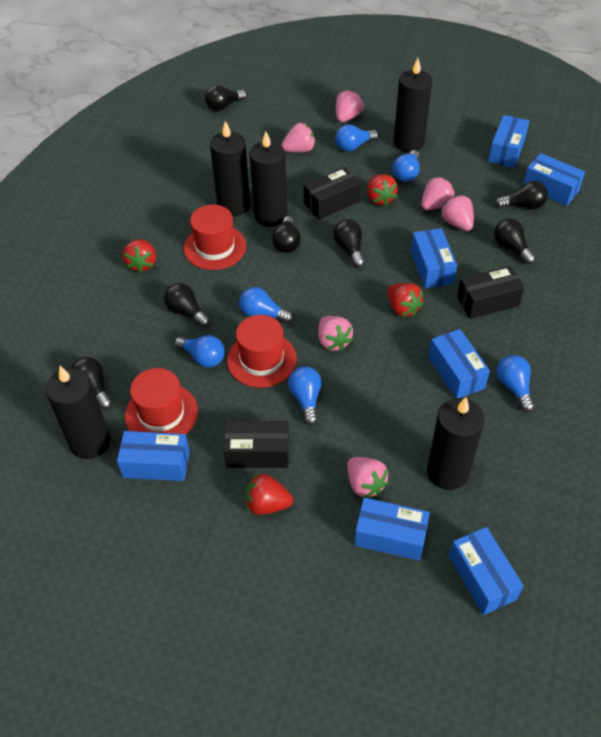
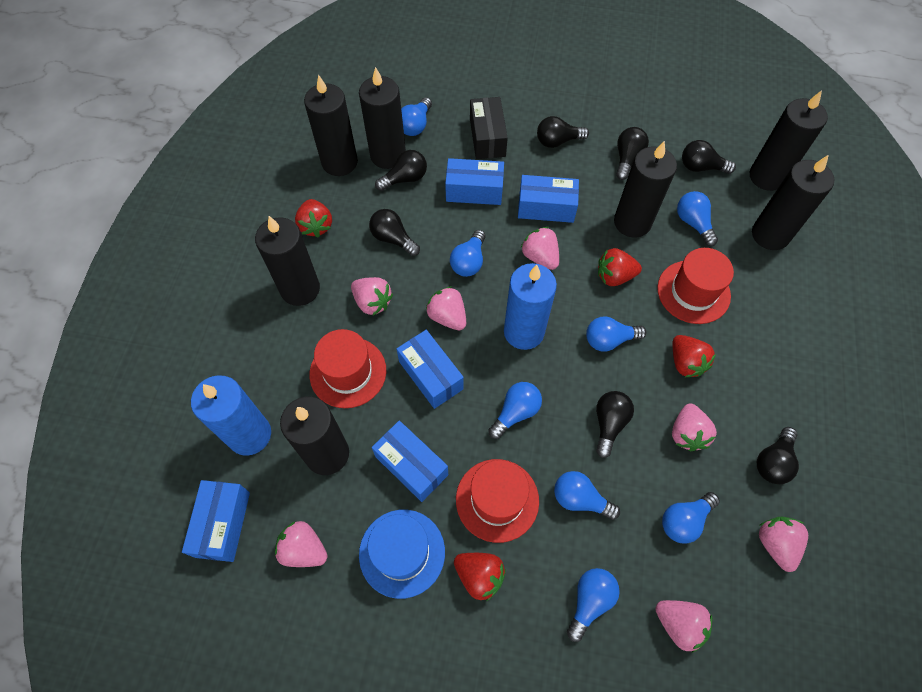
black box: 3 -> 1
black candle: 5 -> 7
blue box: 7 -> 5
blue candle: 0 -> 2
blue hat: 0 -> 1
blue light bulb: 6 -> 8
pink strawberry: 6 -> 7

